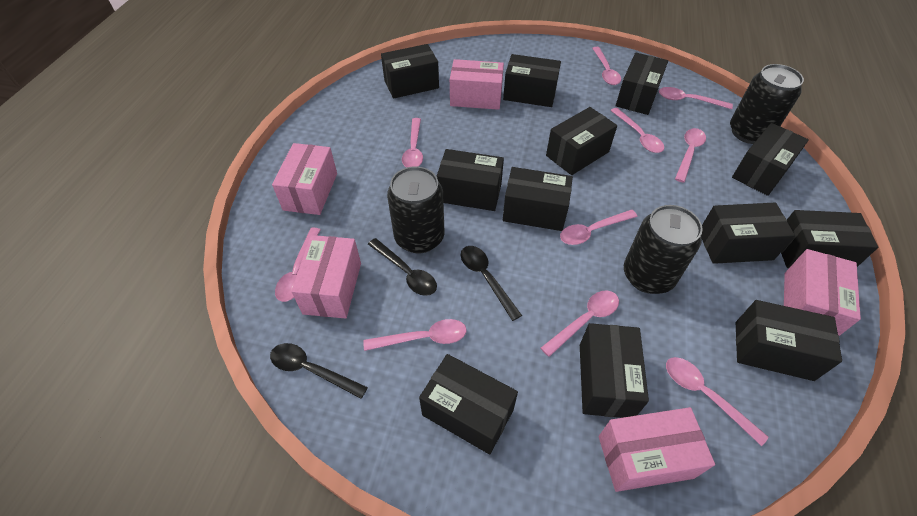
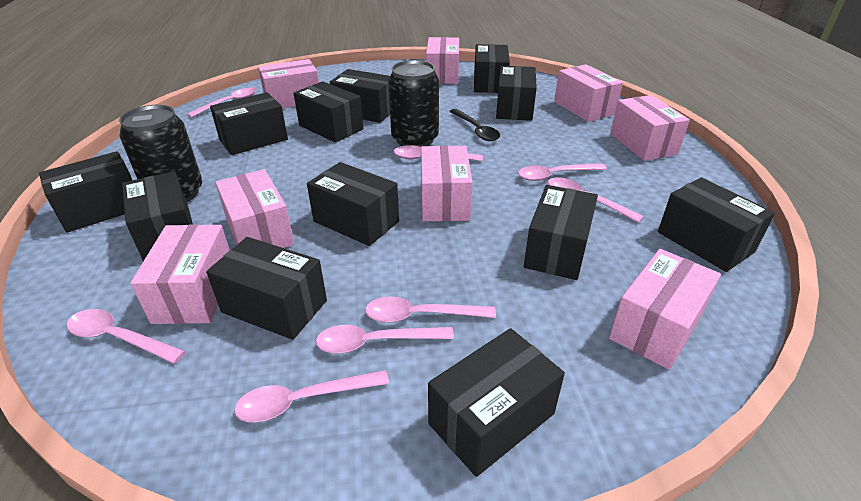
black can: 3 -> 2
black spoon: 3 -> 1
pink box: 5 -> 8
pink spoon: 10 -> 8

